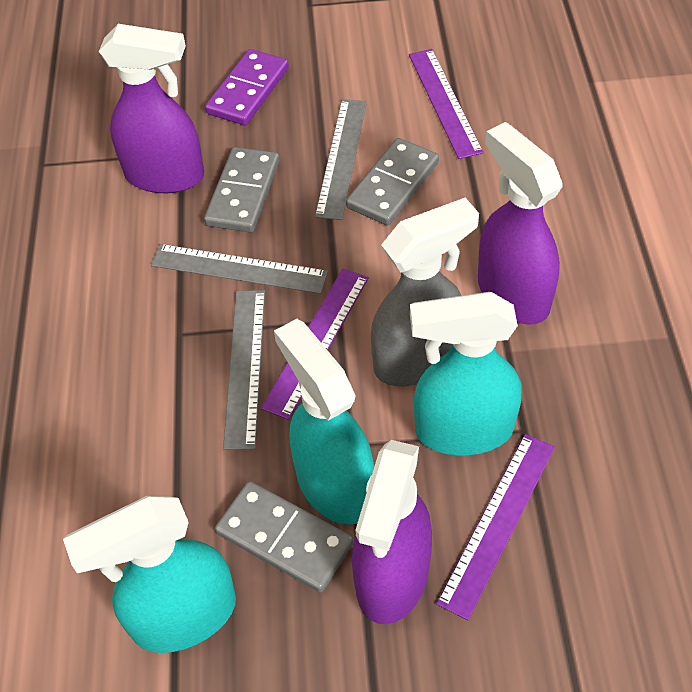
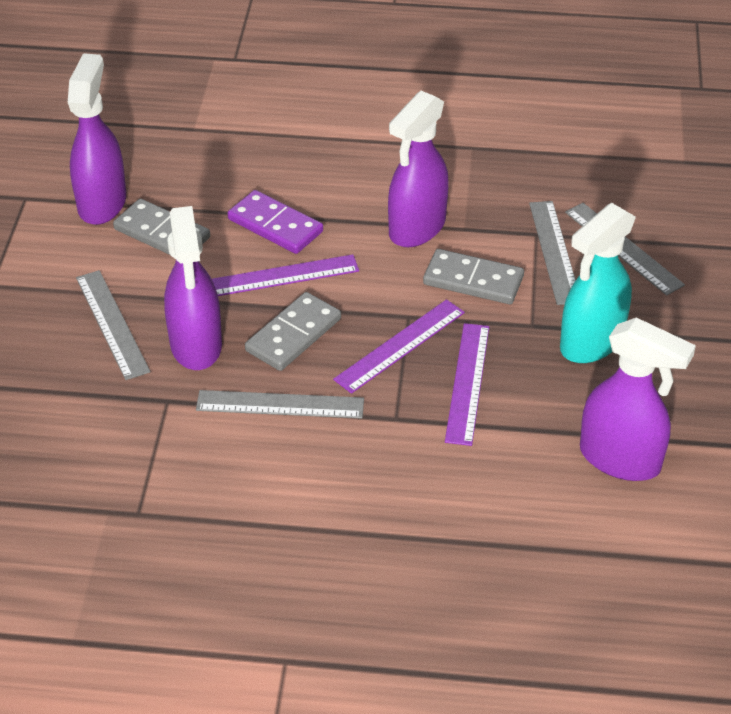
grey ruler: 3 -> 4
grey spray bottle: 1 -> 0
purple spray bottle: 3 -> 4
turquoise spray bottle: 3 -> 1

